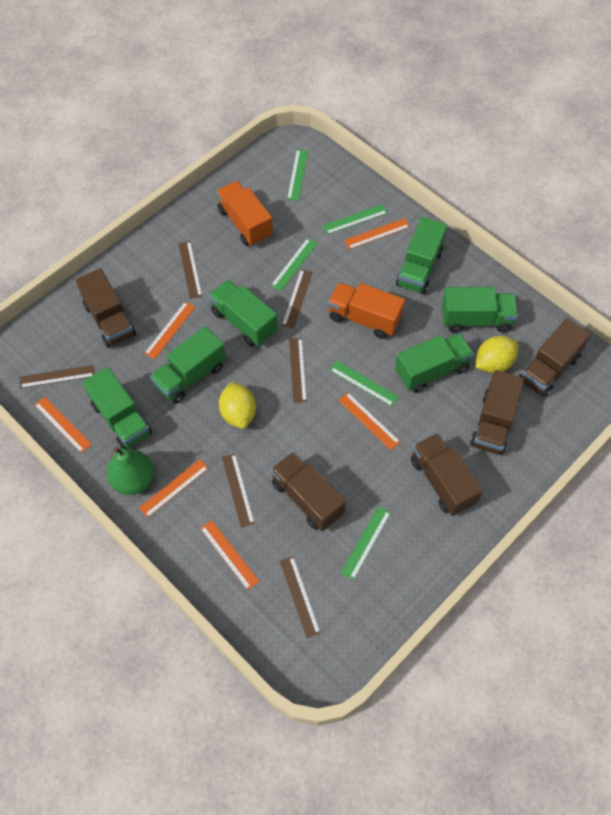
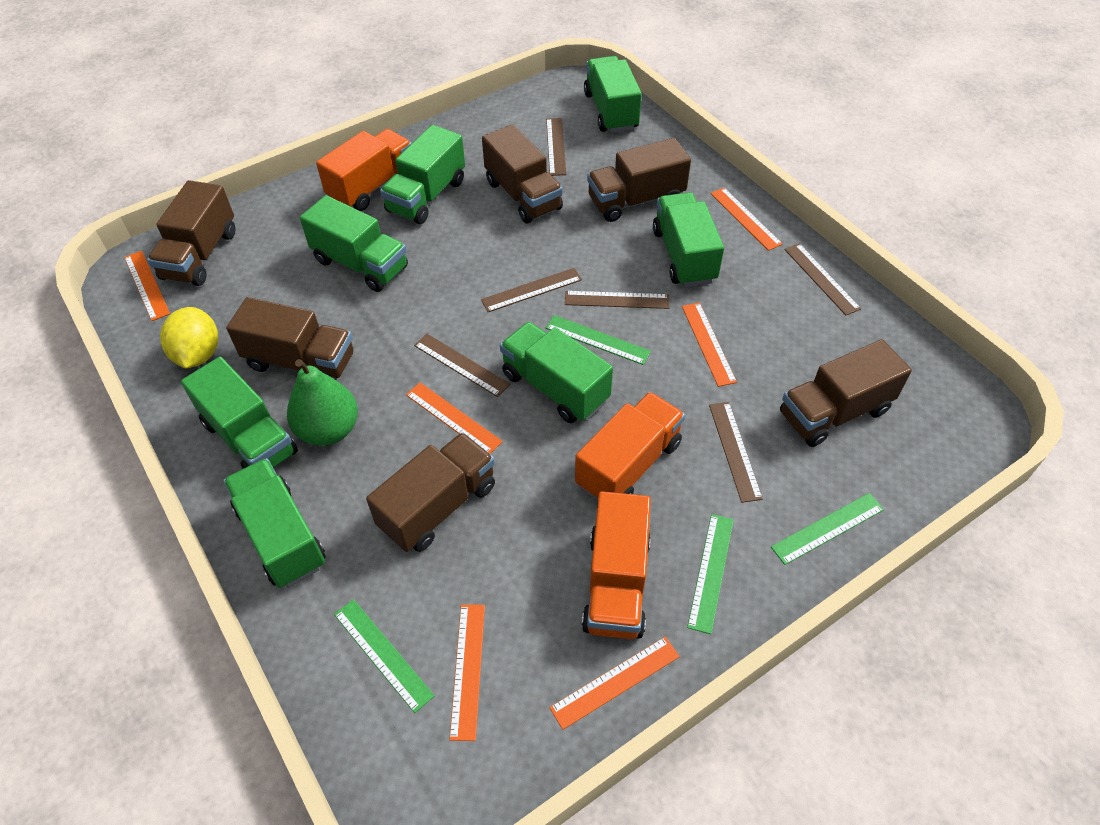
brown truck: 5 -> 6
green ruler: 5 -> 4
green truck: 6 -> 7
orange truck: 2 -> 3
yellow lemon: 2 -> 1

